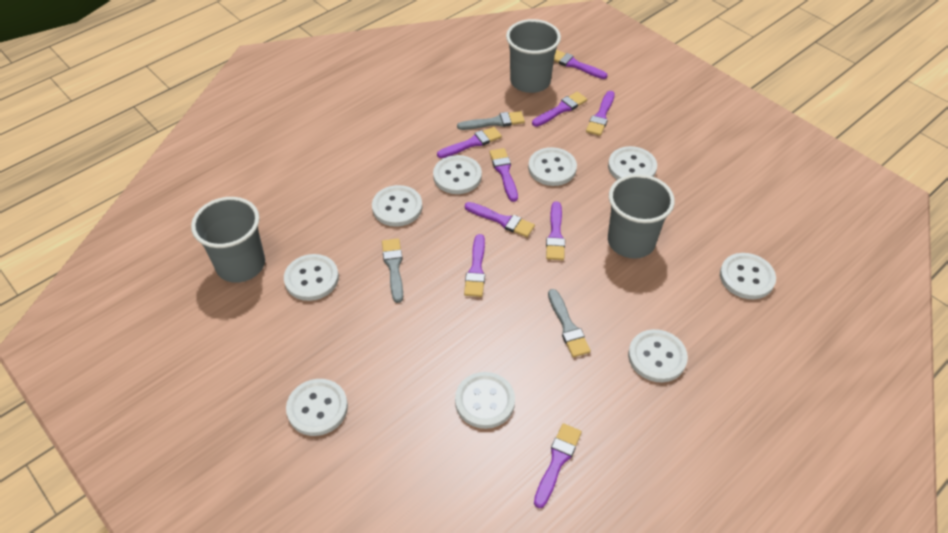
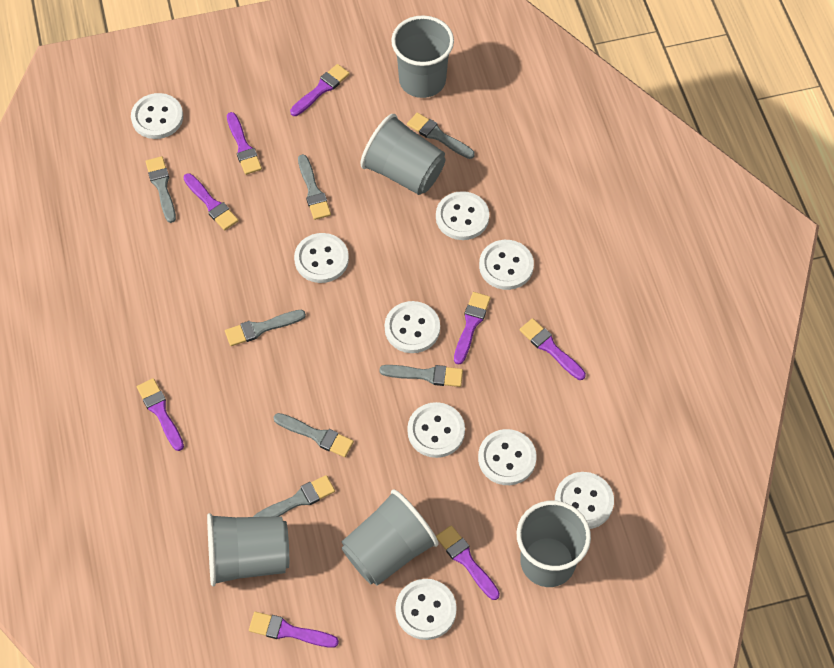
grey brush: 3 -> 7
grey cup: 3 -> 5
purple brush: 9 -> 8

